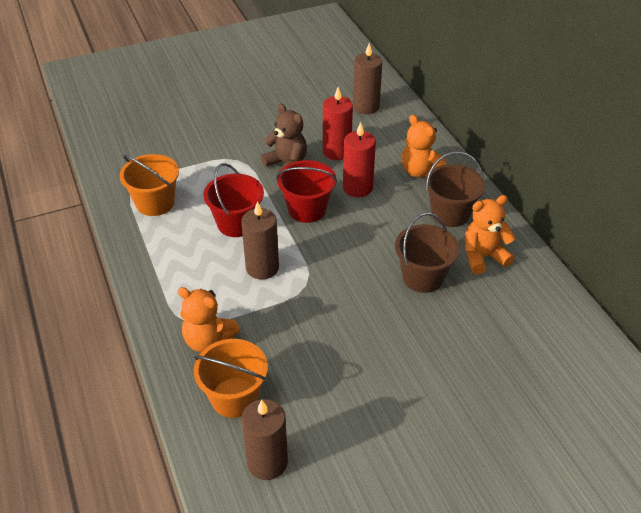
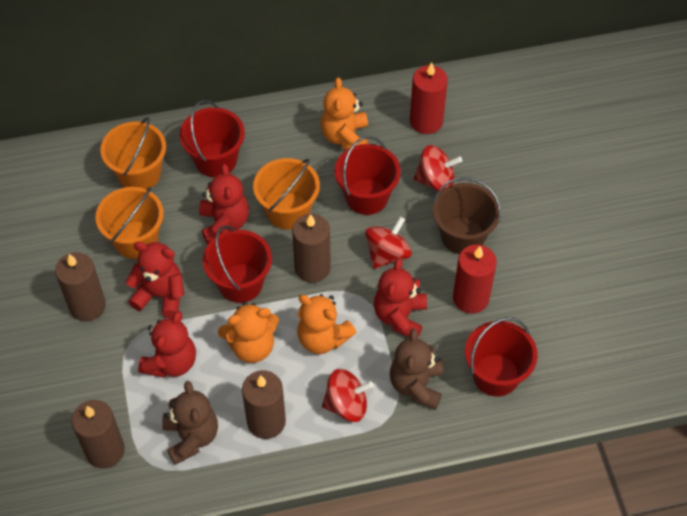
brown bucket: 2 -> 1
brown candle: 3 -> 4
brown teddy bear: 1 -> 2
orange bucket: 2 -> 3
red bucket: 2 -> 4
red spinning top: 0 -> 3
red teddy bear: 0 -> 4

